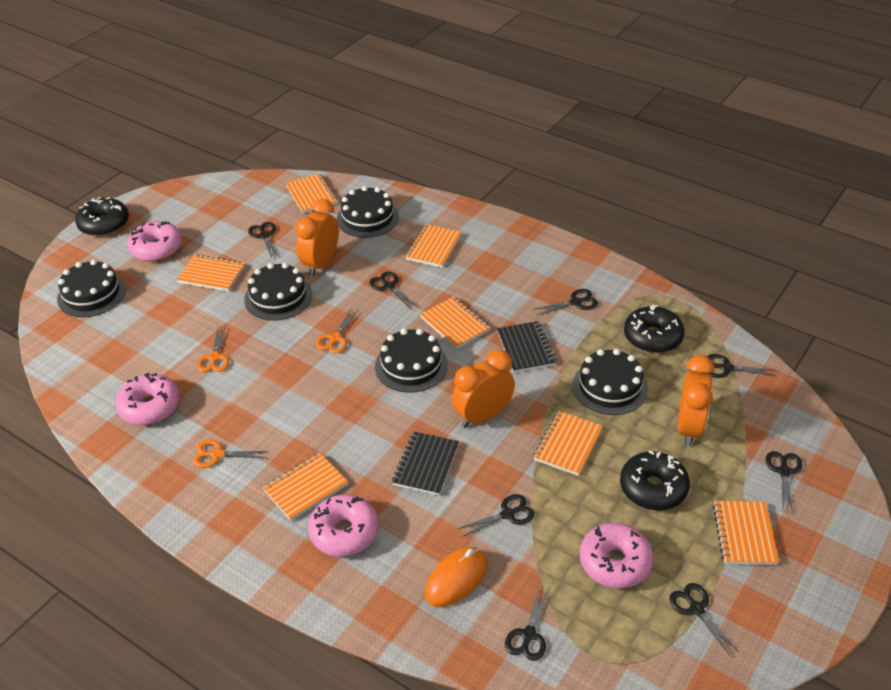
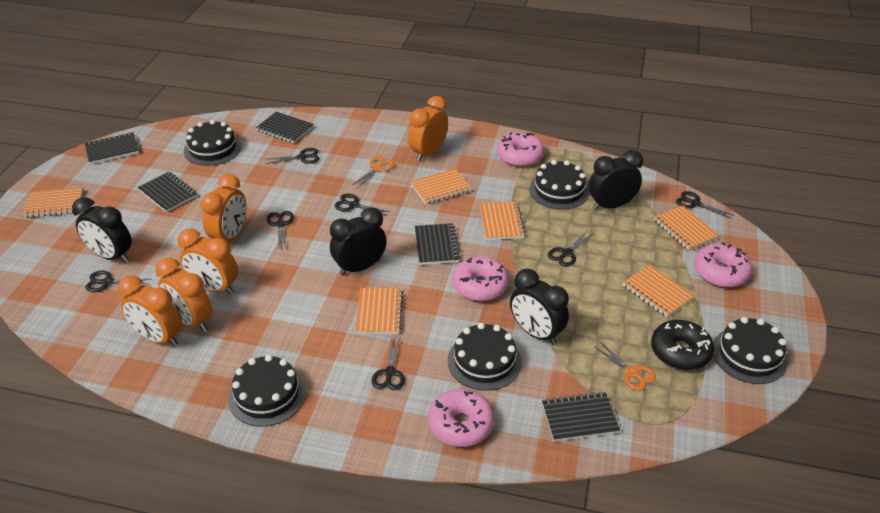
black clock: 0 -> 4
black donut: 3 -> 1
black notebook: 2 -> 5
black scissors: 8 -> 7
orange clock: 3 -> 5
orange mouse: 1 -> 0
orange notebook: 7 -> 6
orange scissors: 3 -> 2

